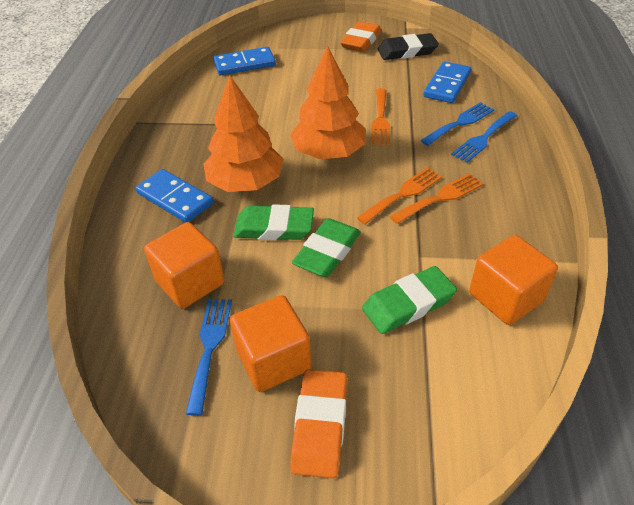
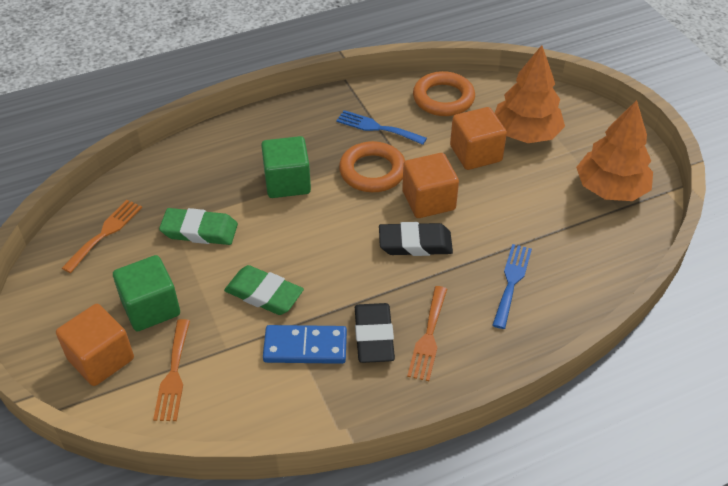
black eraser: 1 -> 2
blue domino: 3 -> 1
blue fork: 3 -> 2
green cube: 0 -> 2
green eraser: 3 -> 2
orange eraser: 2 -> 0
orange ring: 0 -> 2

